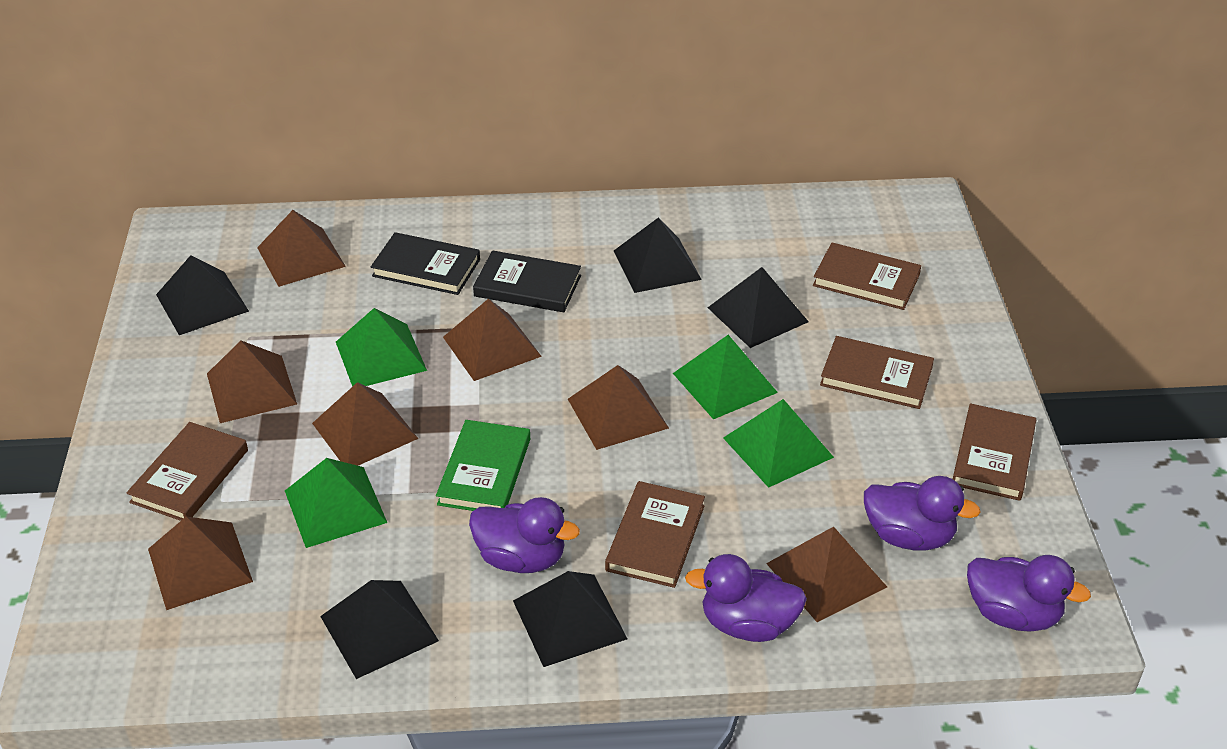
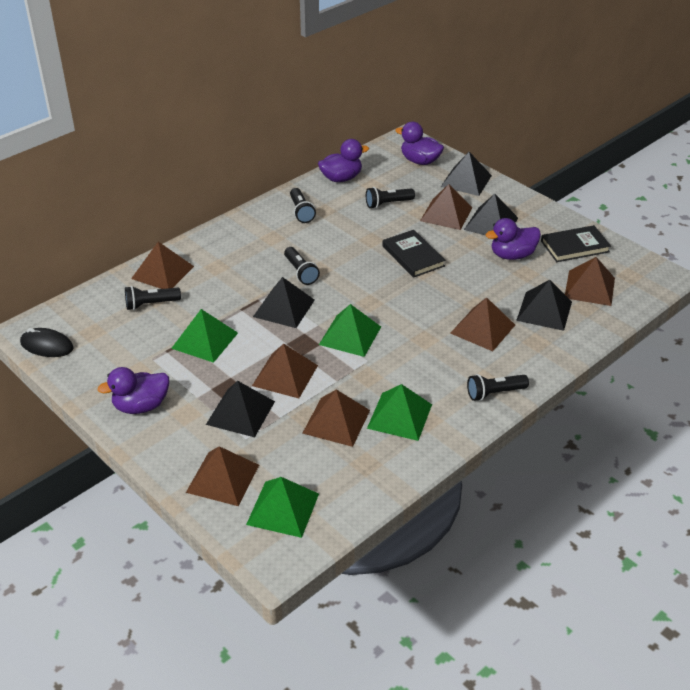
black flashlight: 0 -> 5
black mouse: 0 -> 1
brown book: 5 -> 0
green book: 1 -> 0

